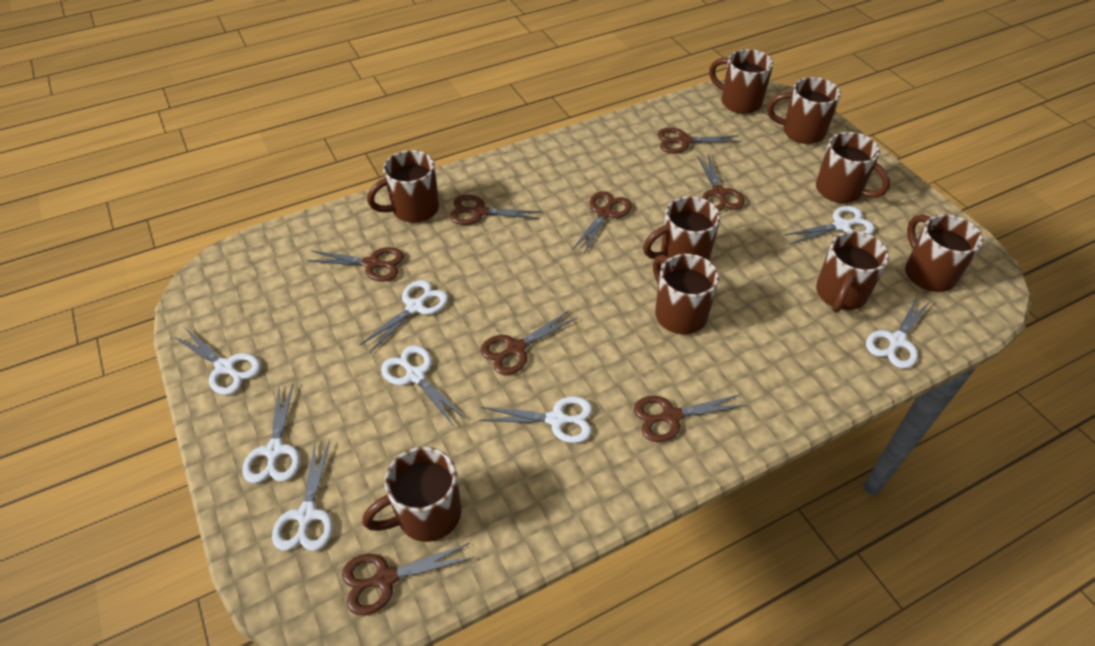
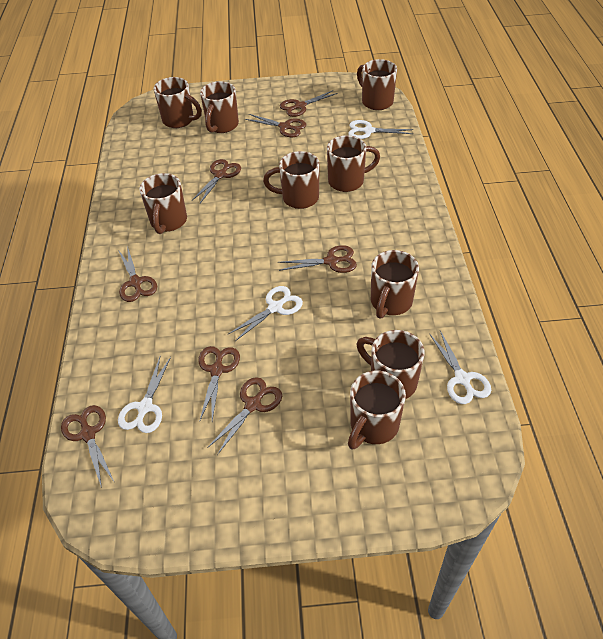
white scissors: 8 -> 4

